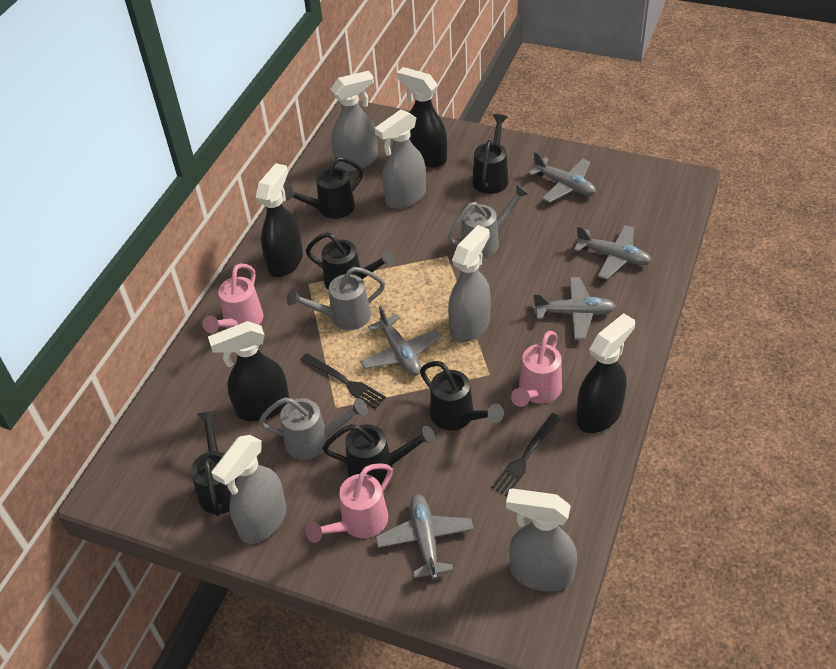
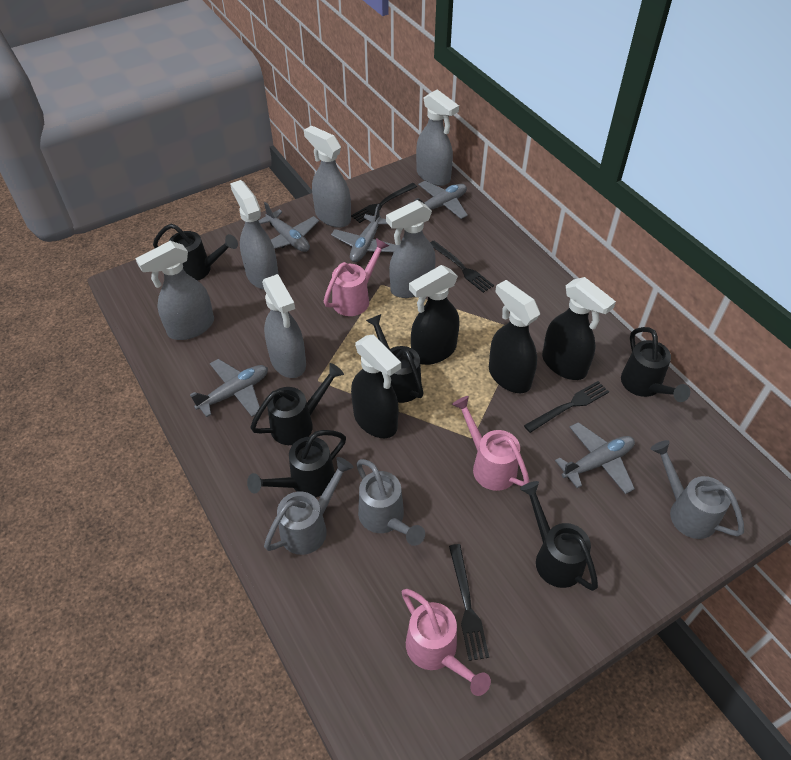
black fork: 2 -> 4
grey spray bottle: 5 -> 6

